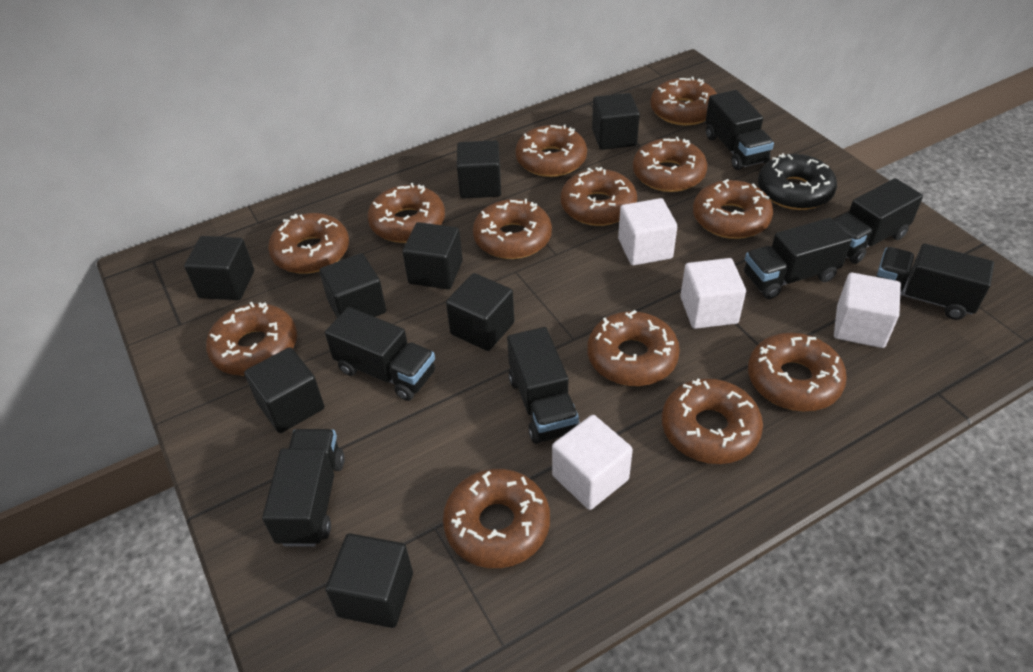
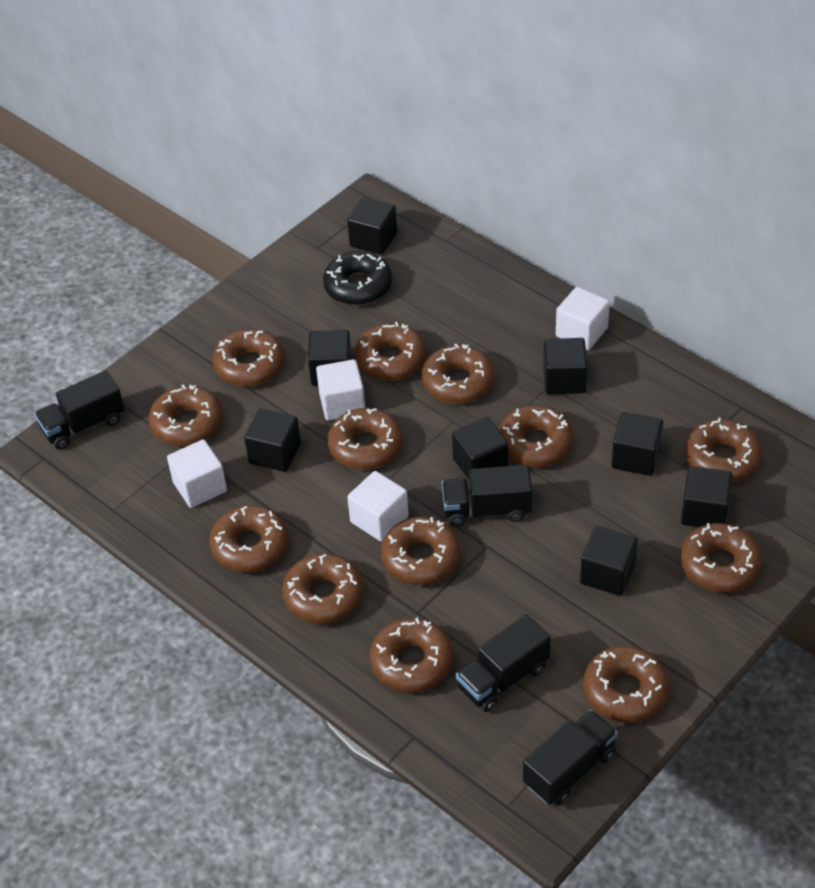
black truck: 7 -> 4

